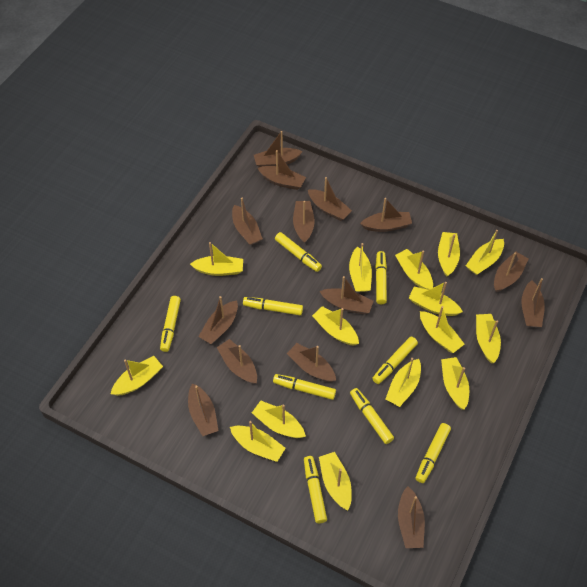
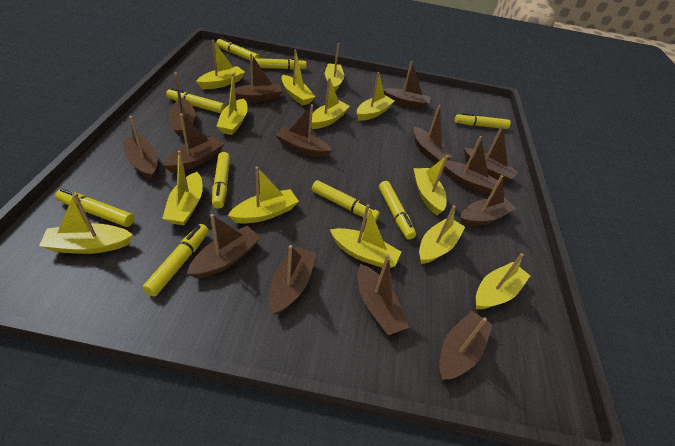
yellow boat: 15 -> 13

